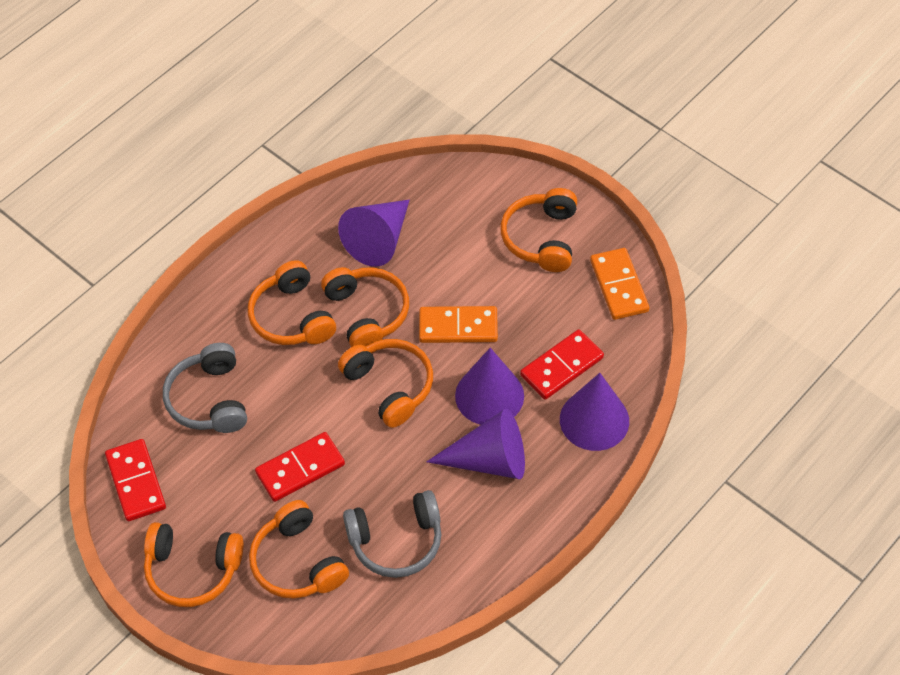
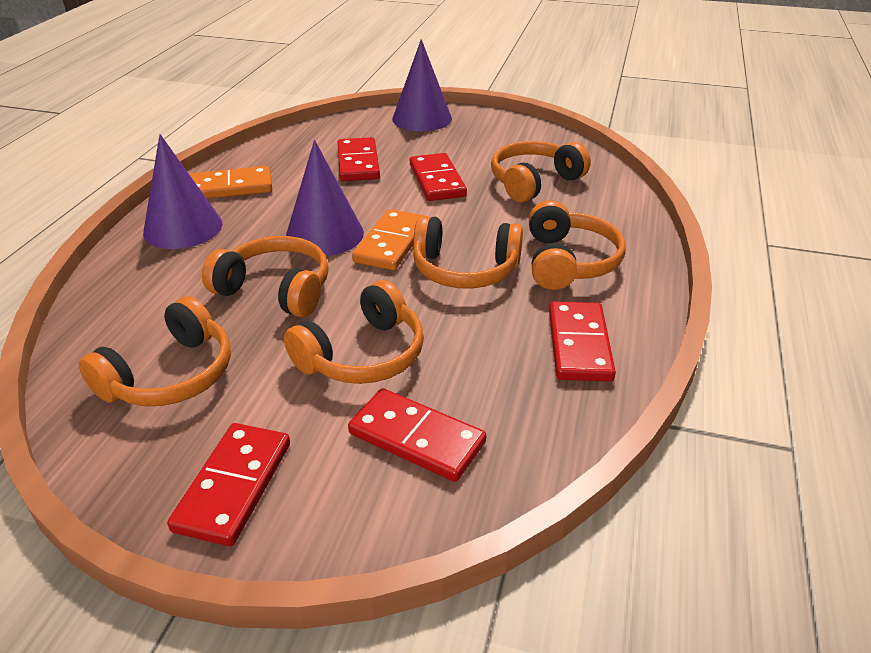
grey headphones: 2 -> 0
purple cone: 4 -> 3
red domino: 3 -> 5

